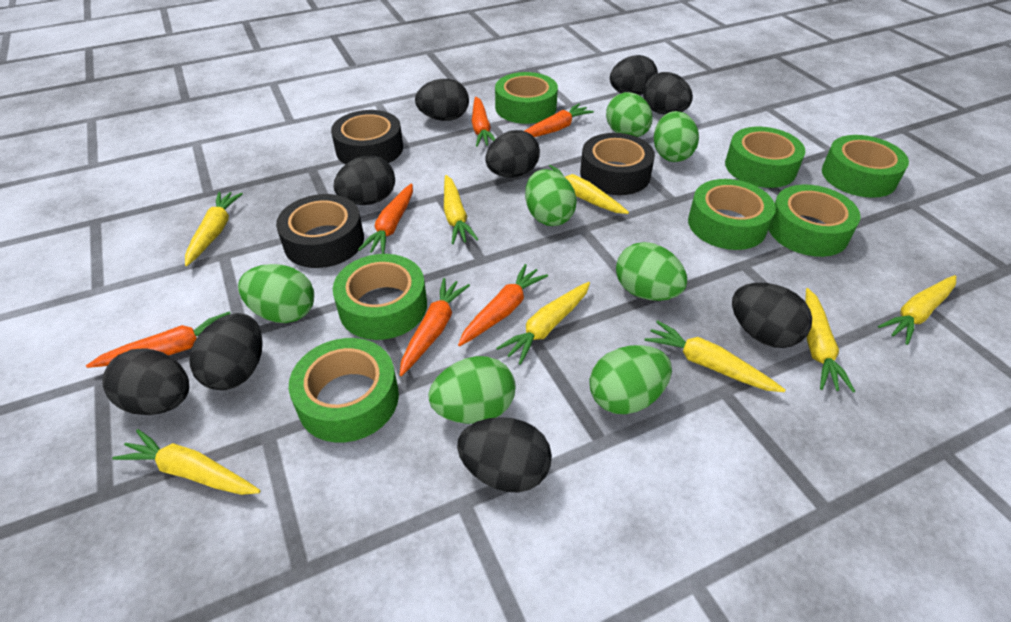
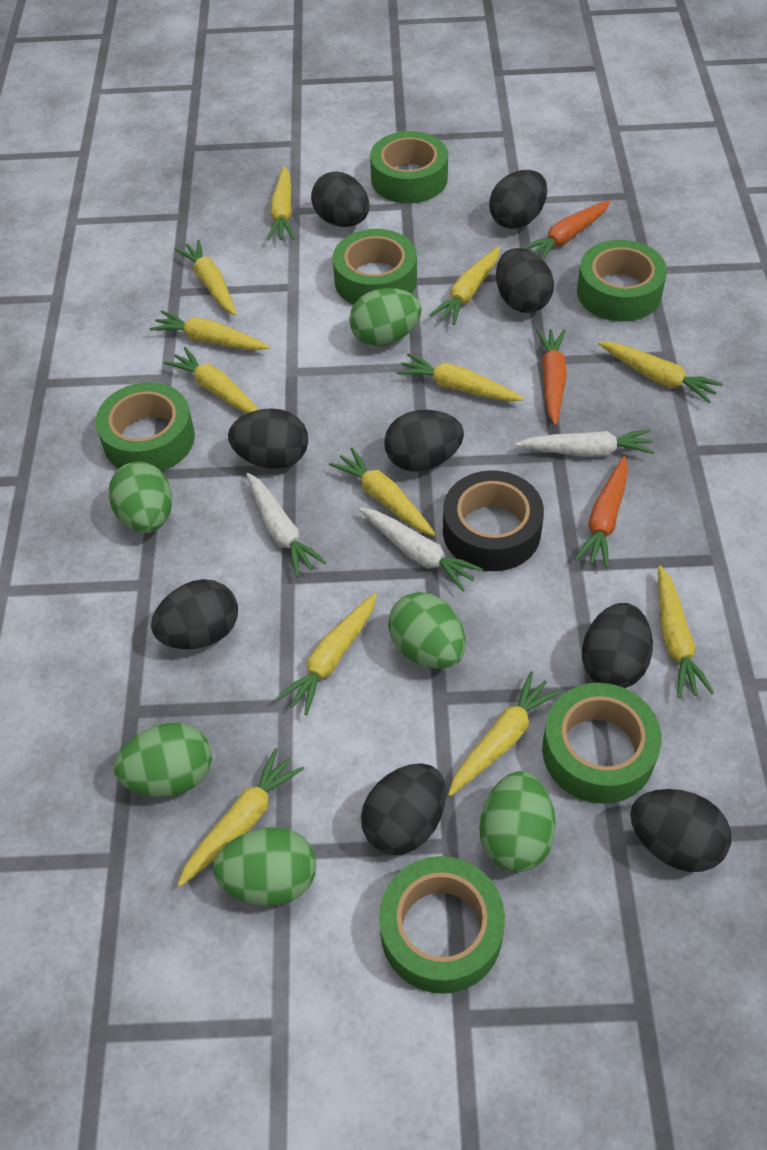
black tape: 3 -> 1
green egg: 7 -> 6
green tape: 7 -> 6
orange carrot: 6 -> 3
white carrot: 0 -> 3
yellow carrot: 8 -> 12

